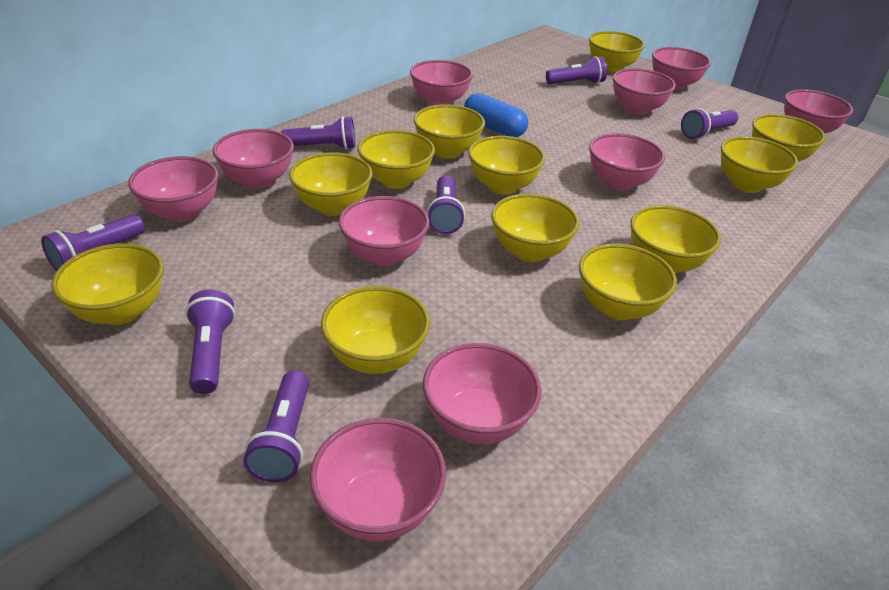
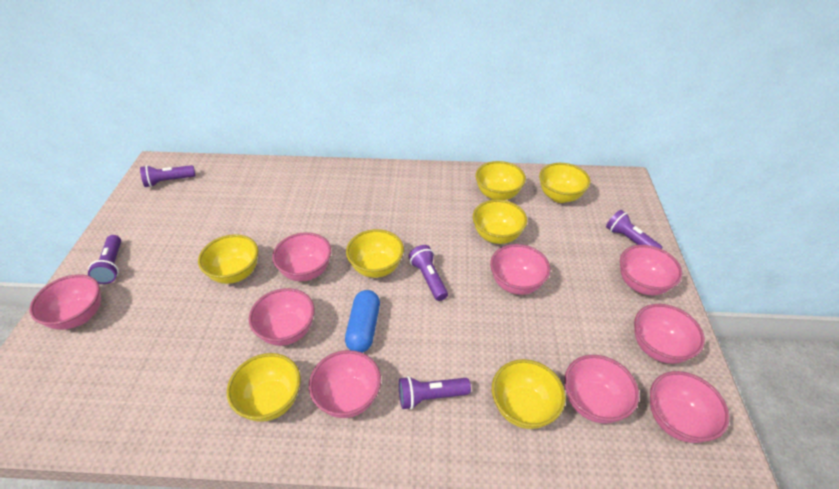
pink bowl: 10 -> 9
purple flashlight: 7 -> 5
yellow bowl: 12 -> 7

